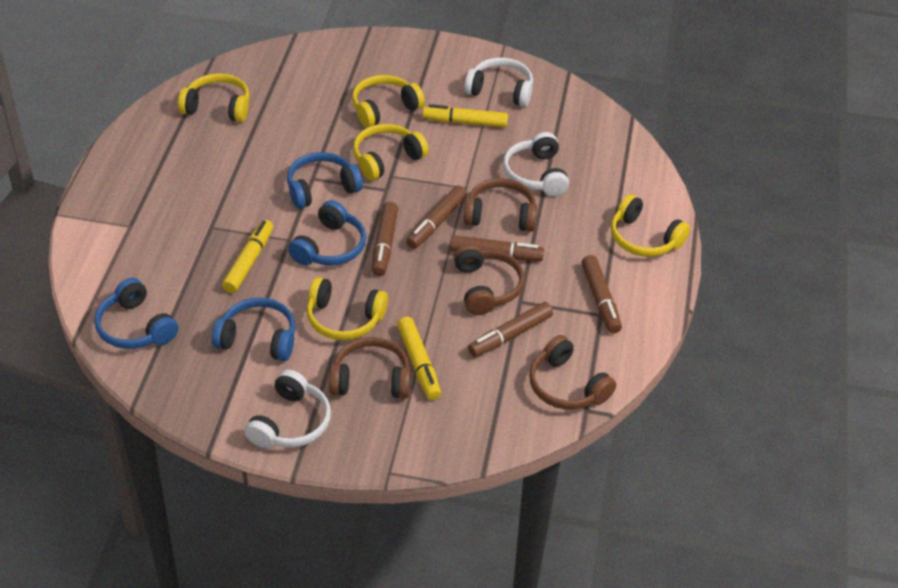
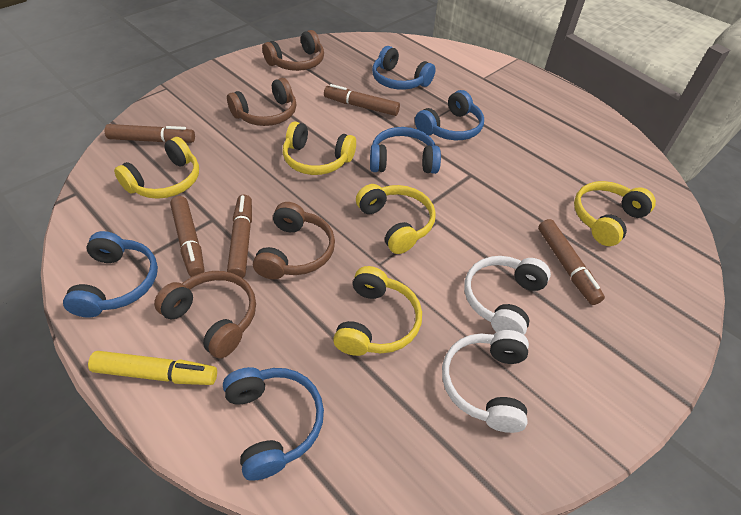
blue headphones: 4 -> 5
white headphones: 3 -> 2
yellow marker: 3 -> 1

